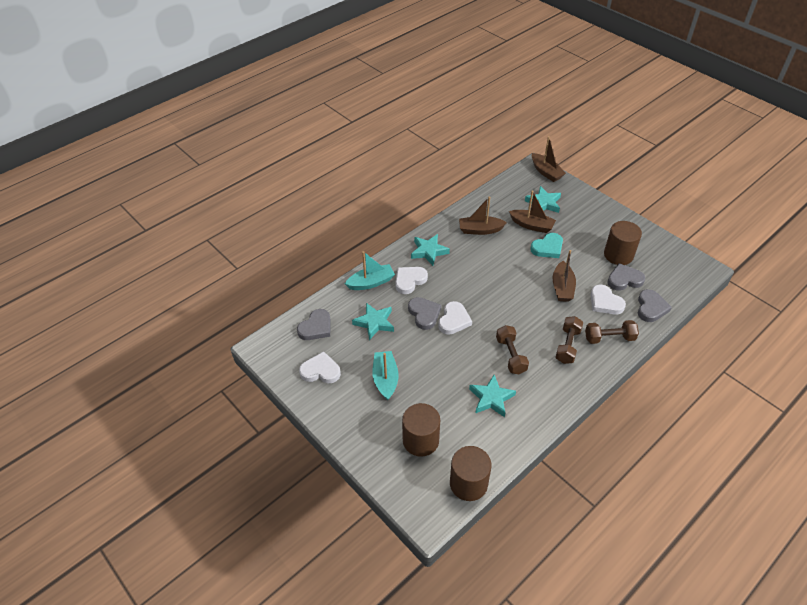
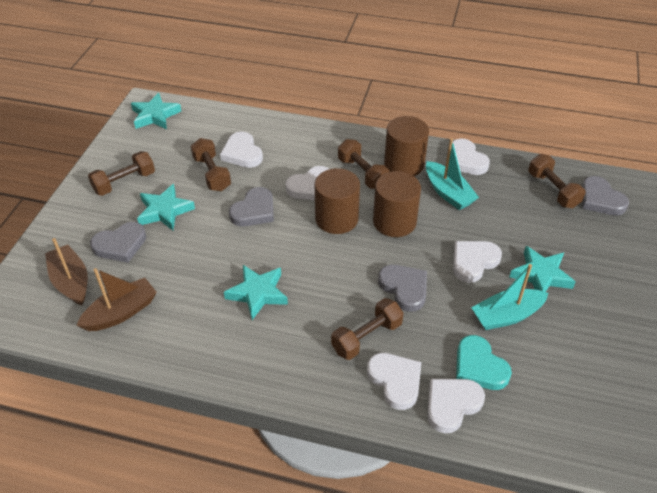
brown boat: 4 -> 2
brown dumbbell: 3 -> 5
white heart: 4 -> 6

